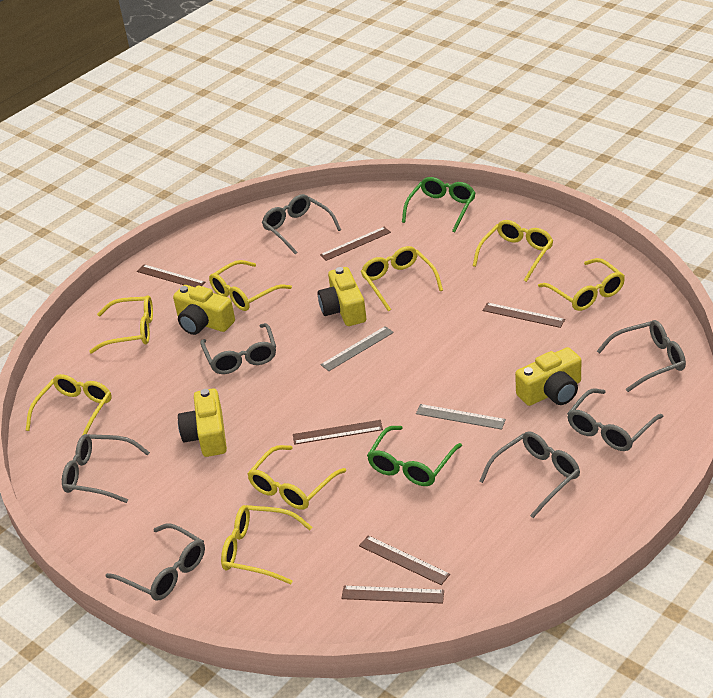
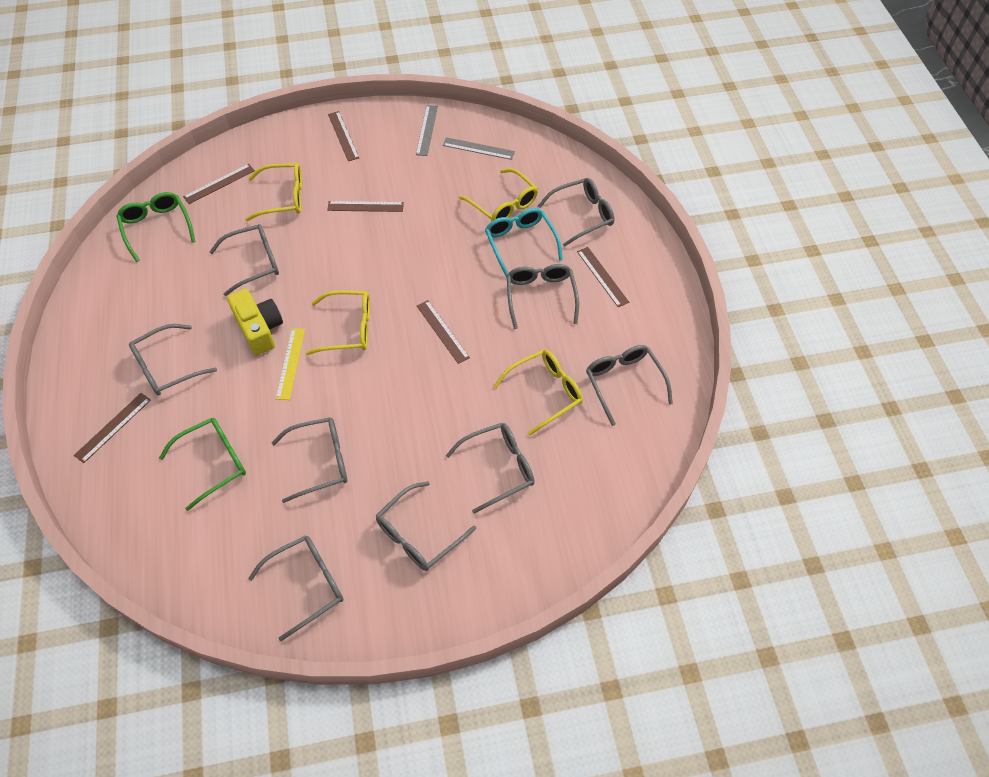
grey glasses: 7 -> 9
turquoise glasses: 0 -> 1
yellow camera: 4 -> 1
yellow glasses: 8 -> 4
yellow ruler: 0 -> 1

